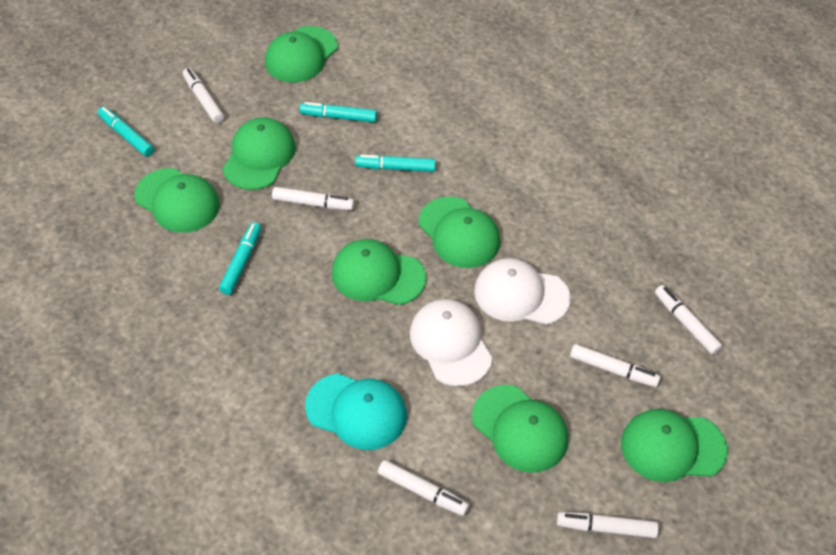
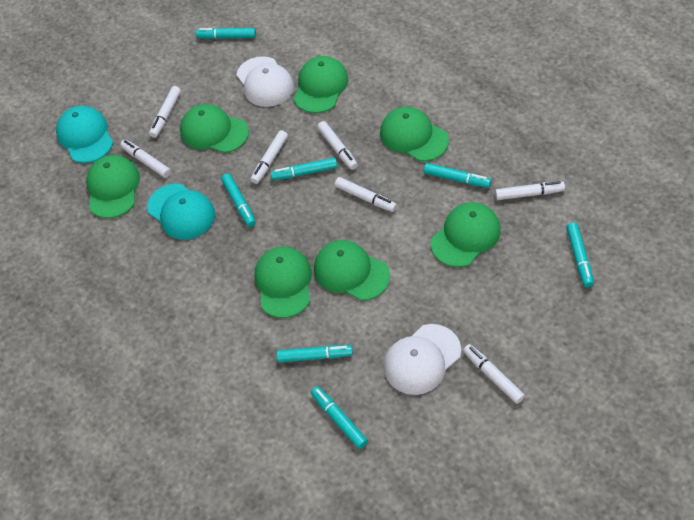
turquoise cap: 1 -> 2
turquoise marker: 4 -> 7
white marker: 6 -> 7

